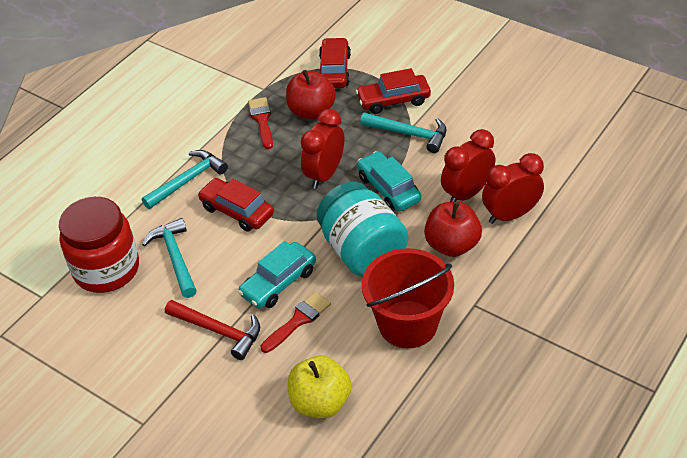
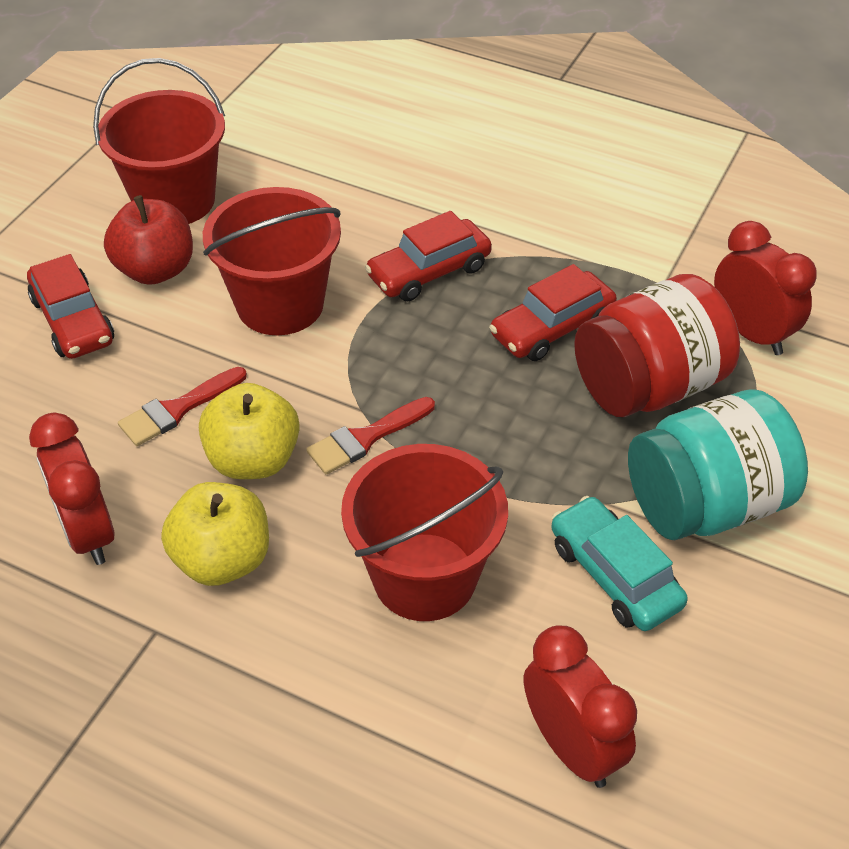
red apple: 2 -> 1
red bucket: 1 -> 3
red hammer: 1 -> 0
turquoise car: 2 -> 1
turquoise hammer: 3 -> 0
yellow apple: 1 -> 2

